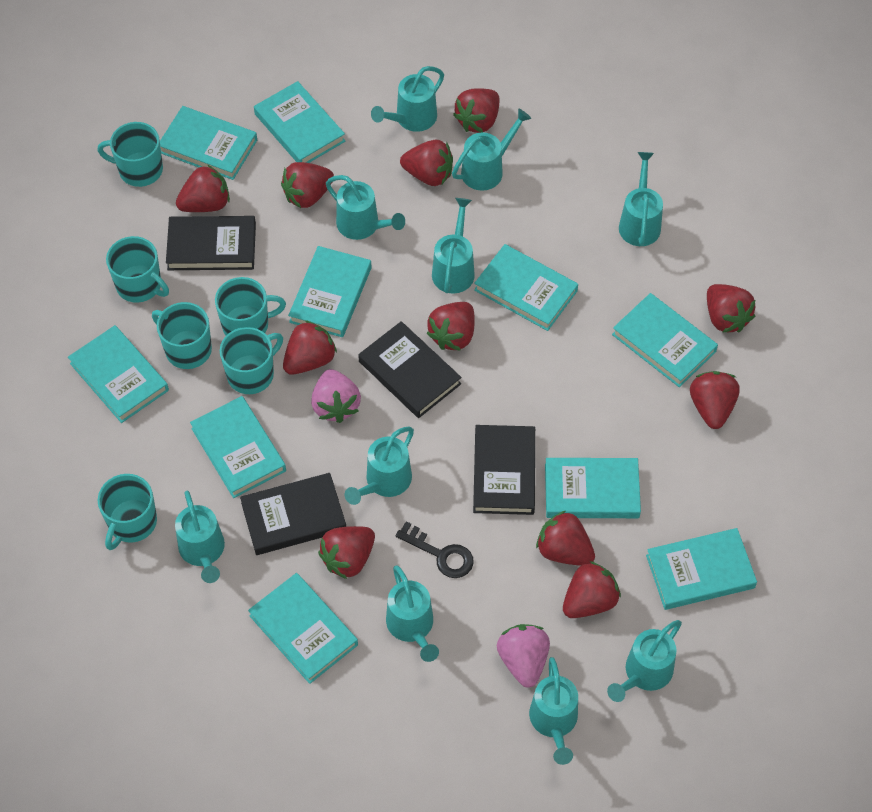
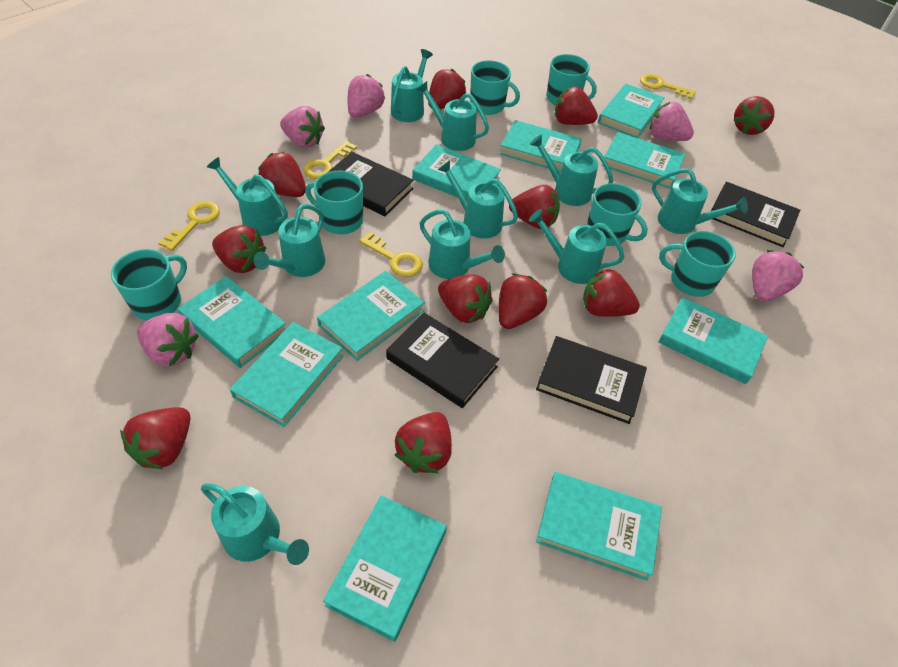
black key: 1 -> 0
pink strawberry: 2 -> 5
yellow key: 0 -> 4

